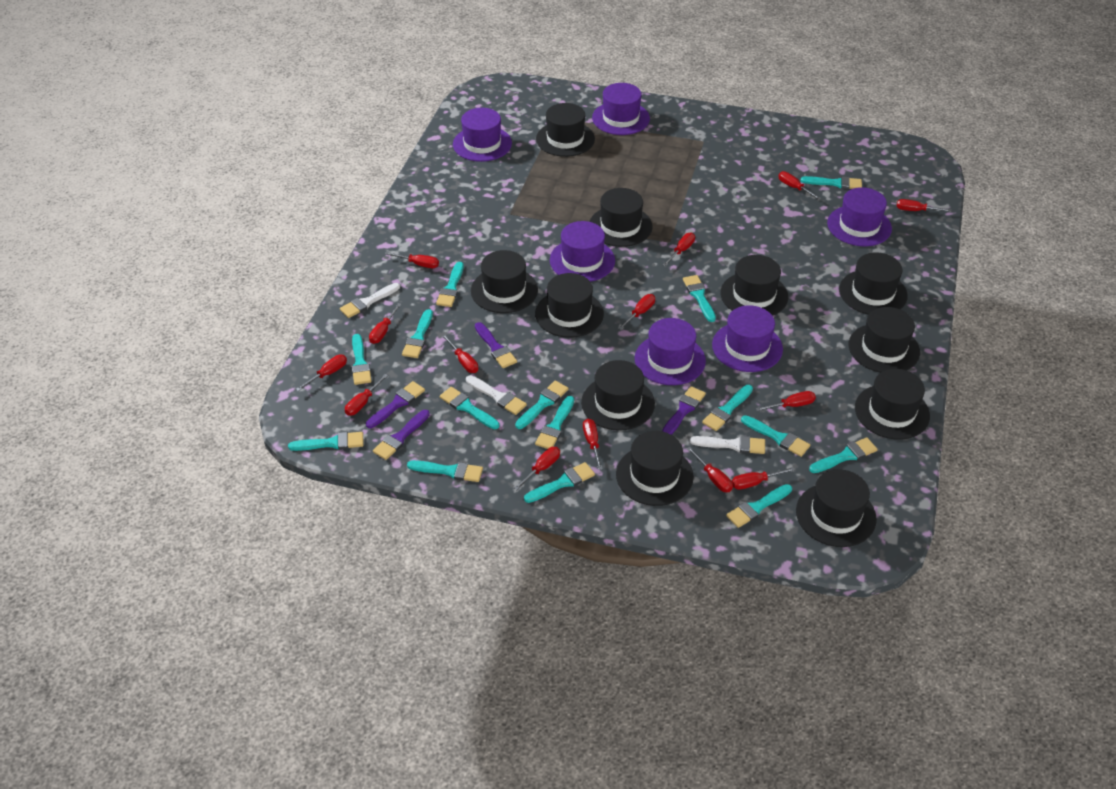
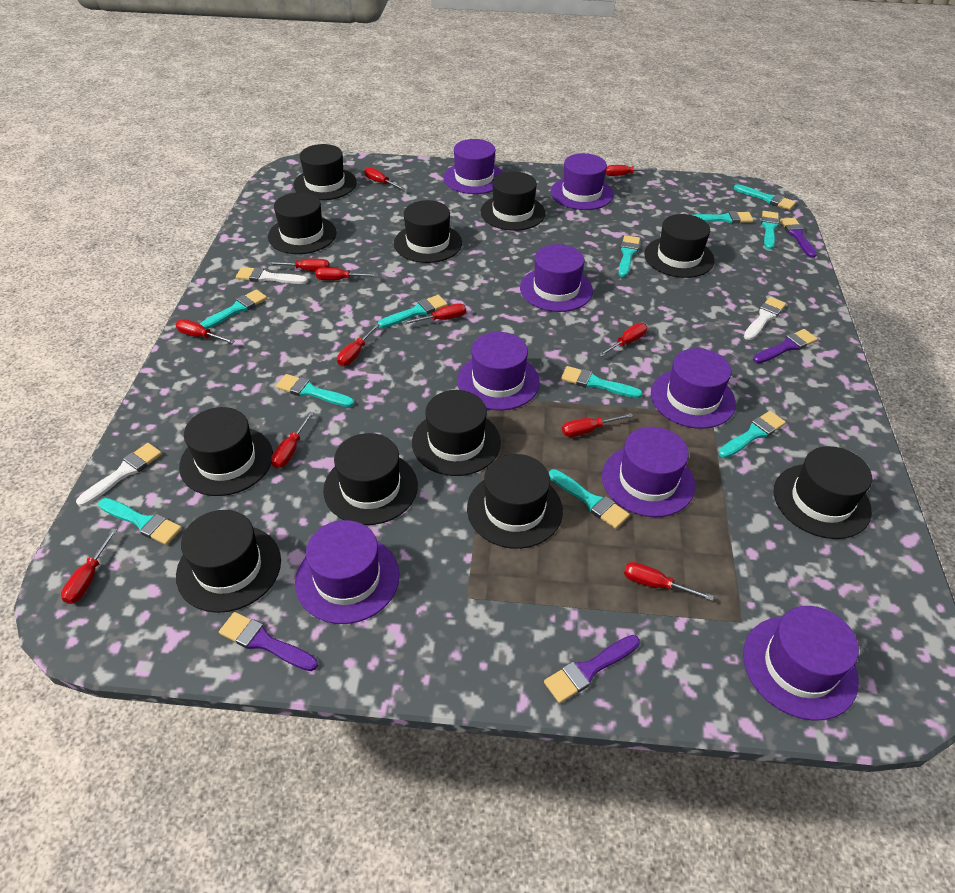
purple hat: 6 -> 8
red screwdriver: 14 -> 12
turquoise brush: 15 -> 11

